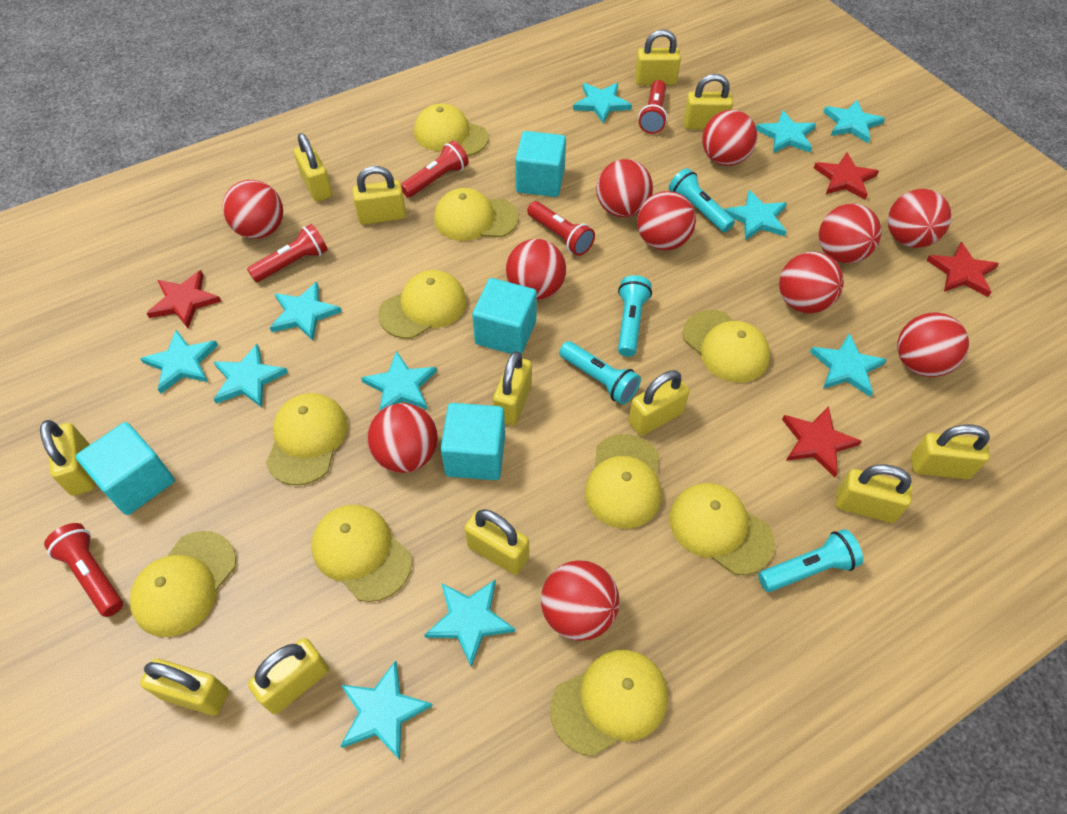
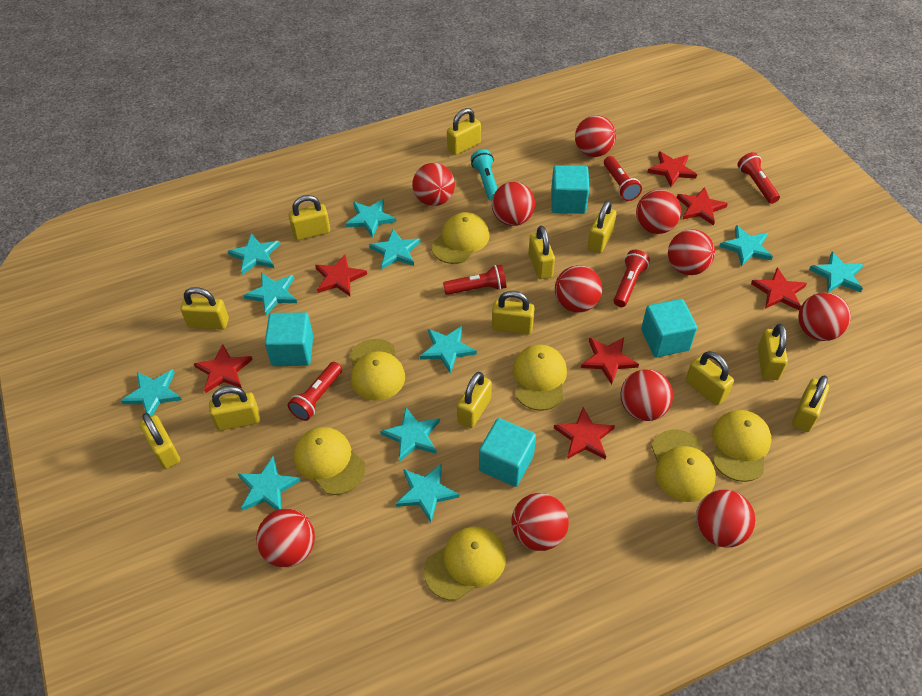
red star: 4 -> 7
turquoise flashlight: 4 -> 1
yellow cap: 10 -> 7

